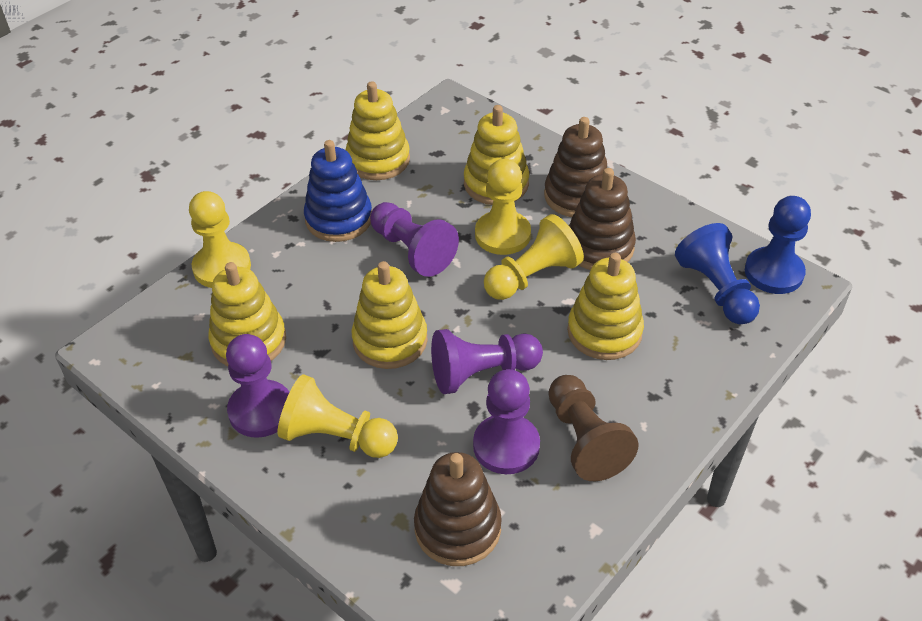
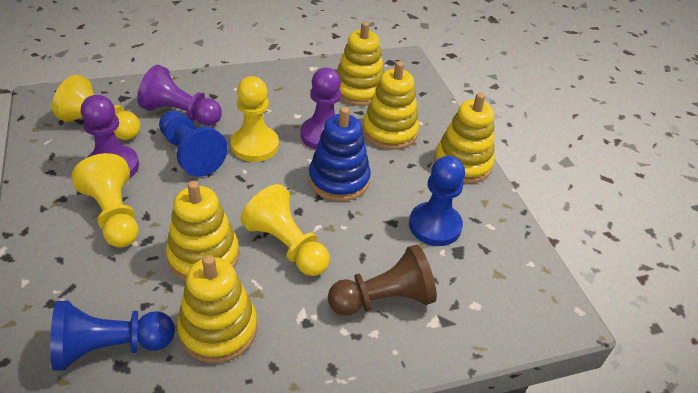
blue pawn: 2 -> 3
brown stacking toy: 3 -> 0
purple pawn: 4 -> 3

